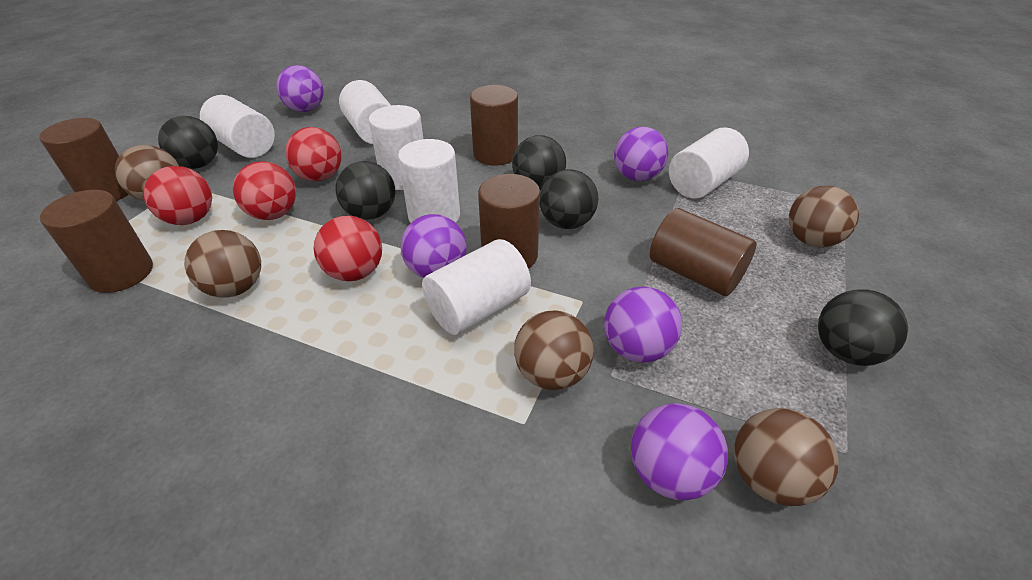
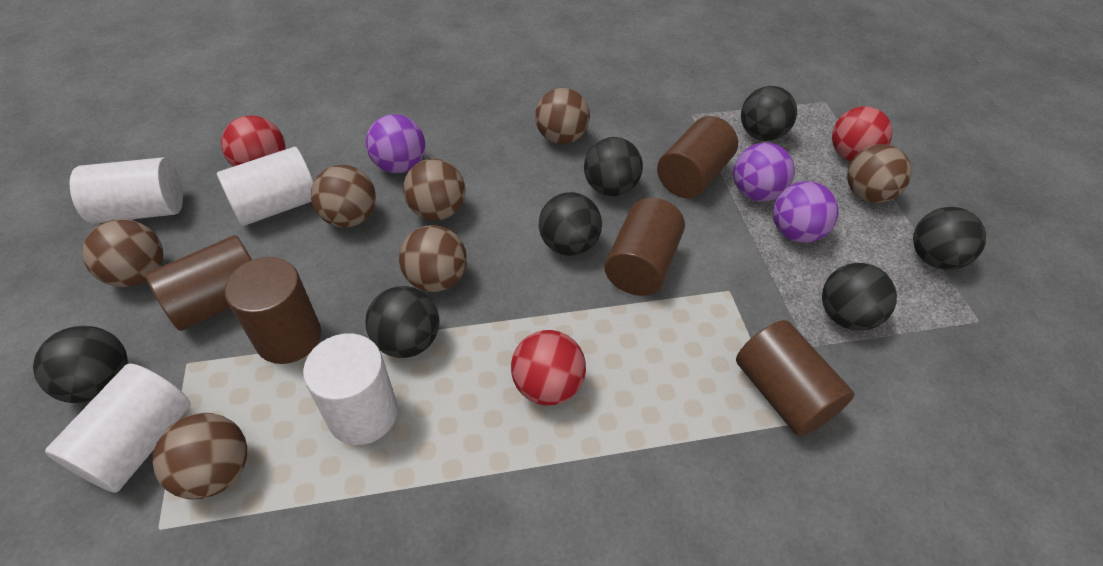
black ball: 5 -> 7
brown ball: 5 -> 7
purple ball: 5 -> 3
red ball: 4 -> 3
white cylinder: 6 -> 4

